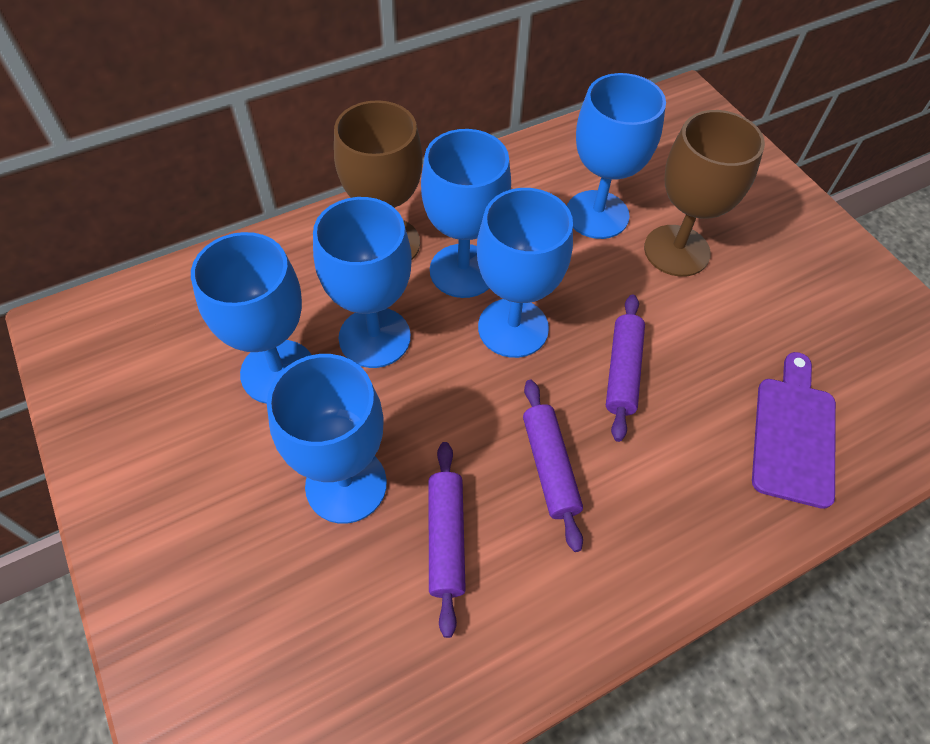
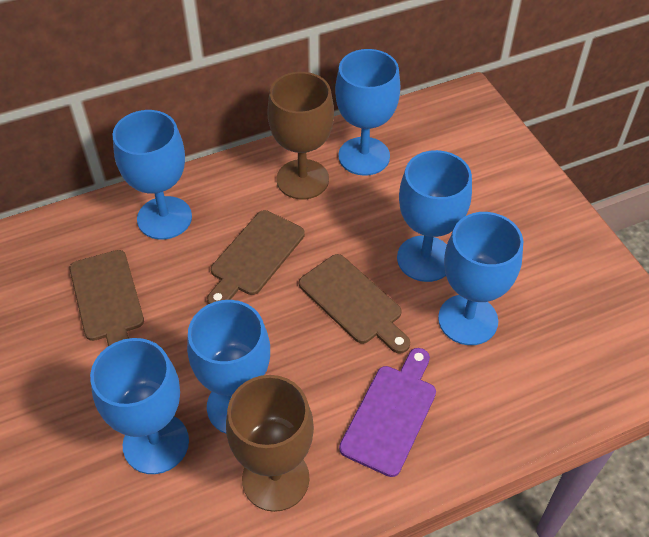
brown cutting board: 0 -> 3
purple rolling pin: 3 -> 0

